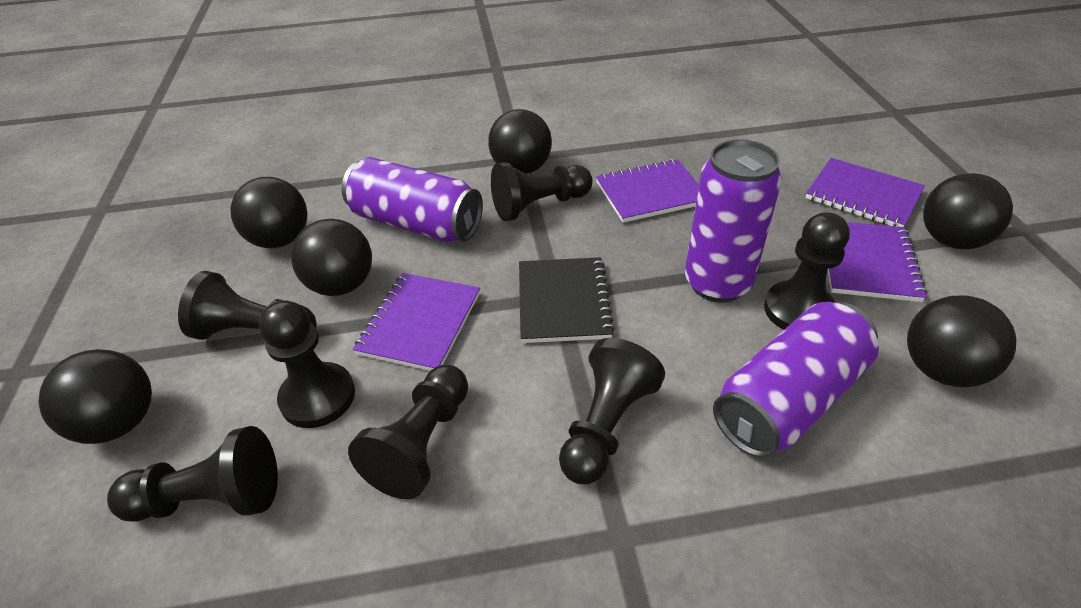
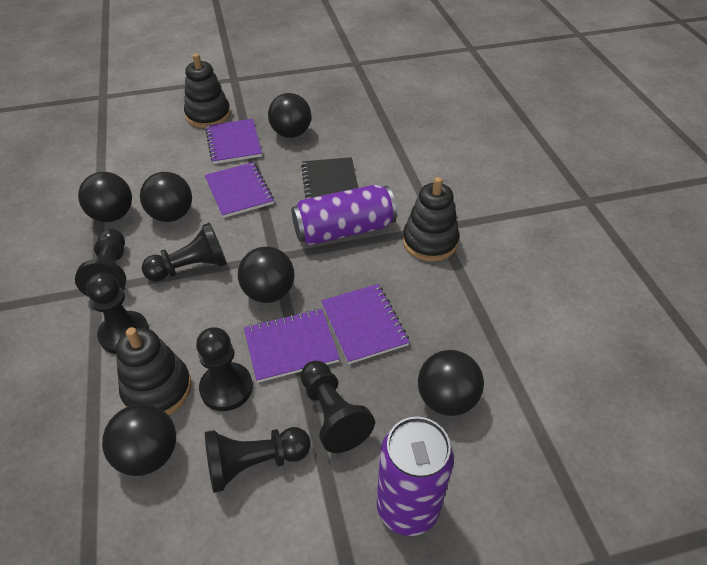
black pawn: 7 -> 6
black stacking toy: 0 -> 3
purple can: 3 -> 2

